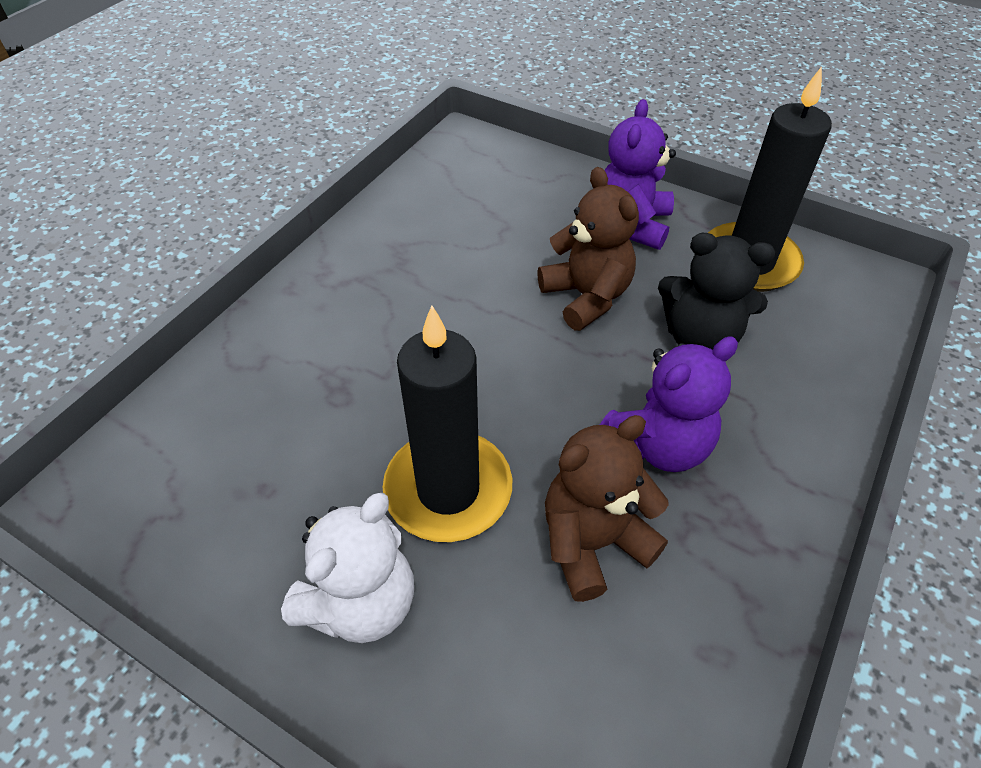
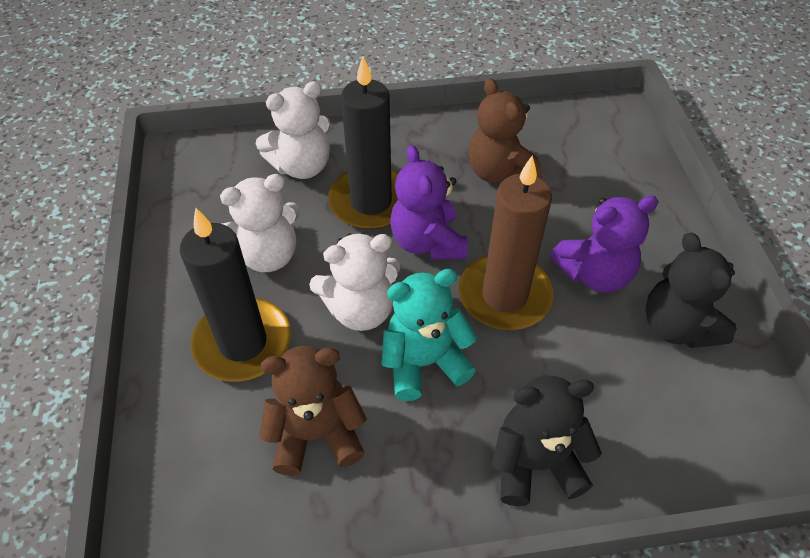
black teddy bear: 1 -> 2
brown candle: 0 -> 1
turquoise teddy bear: 0 -> 1
white teddy bear: 1 -> 3

